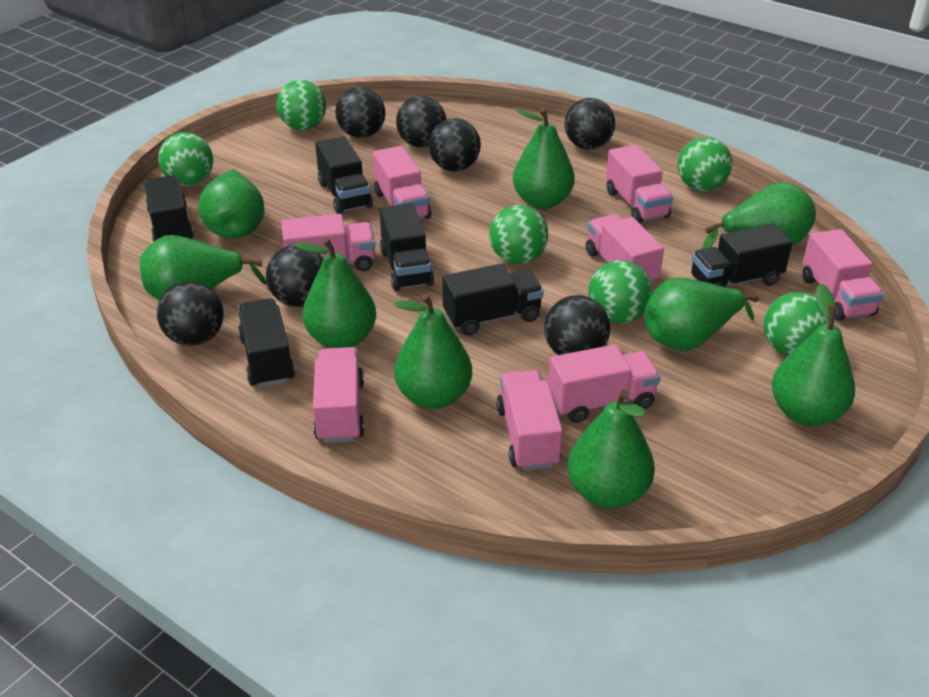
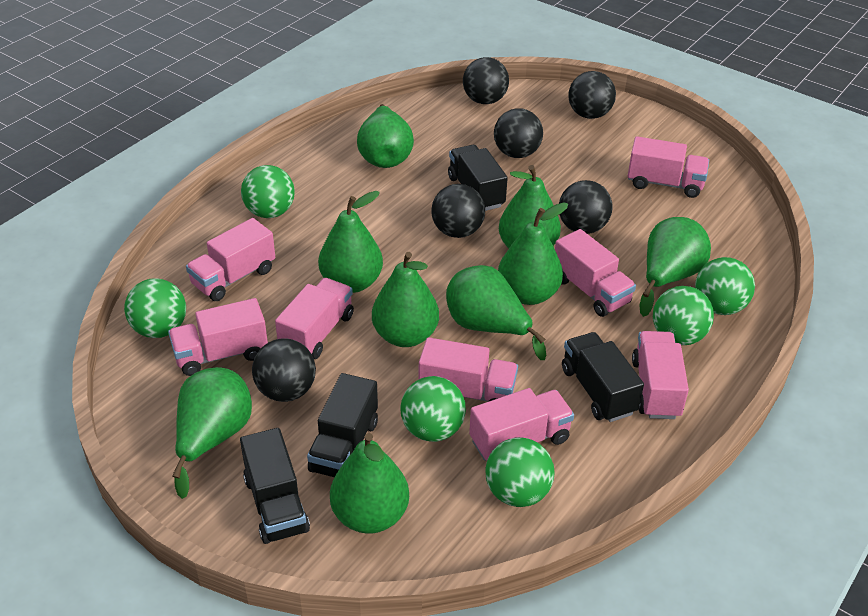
black ball: 7 -> 6
black truck: 6 -> 4

